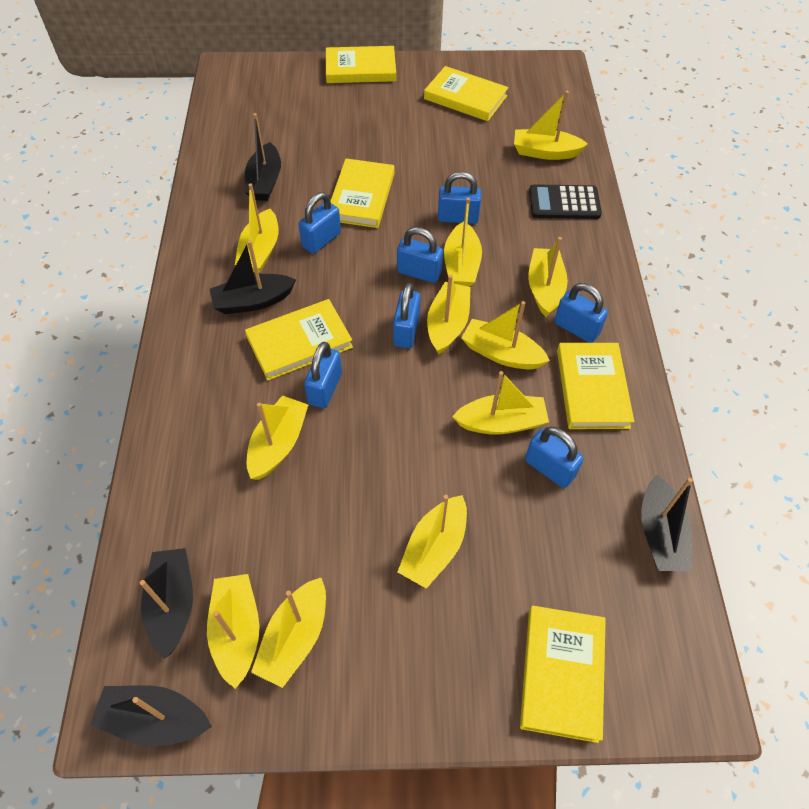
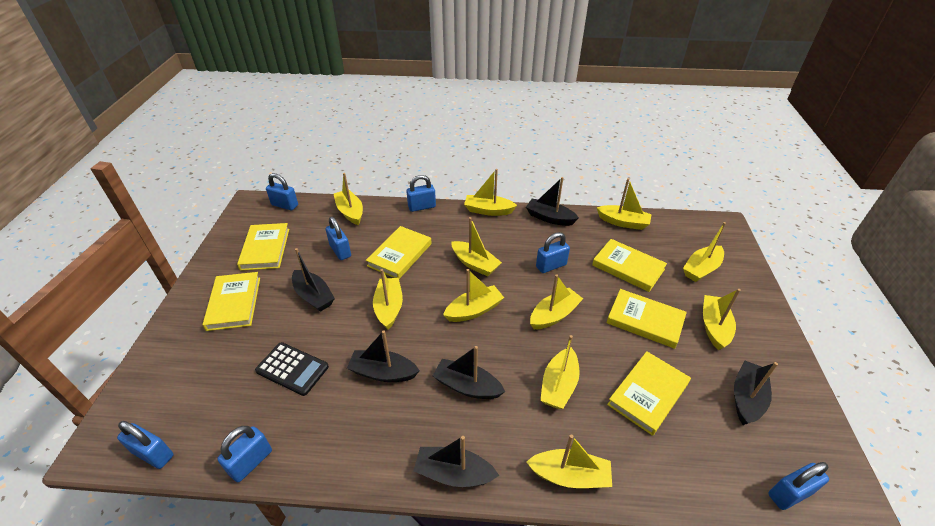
black boat: 5 -> 6

